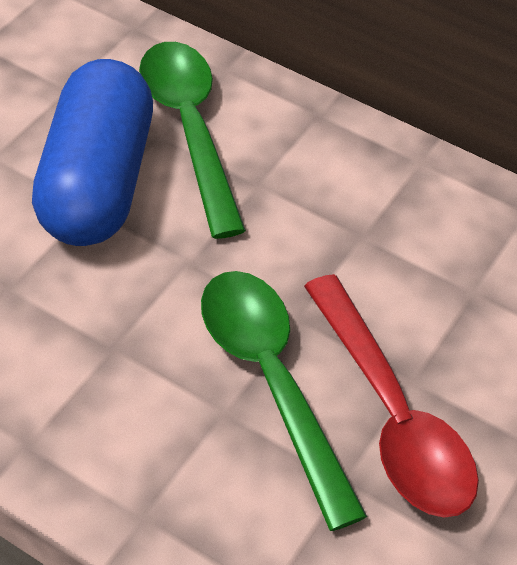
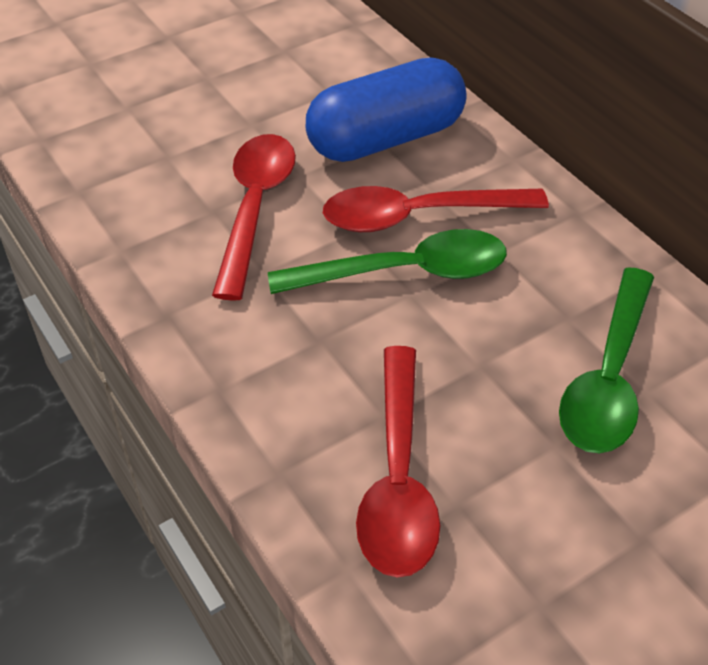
red spoon: 1 -> 3

